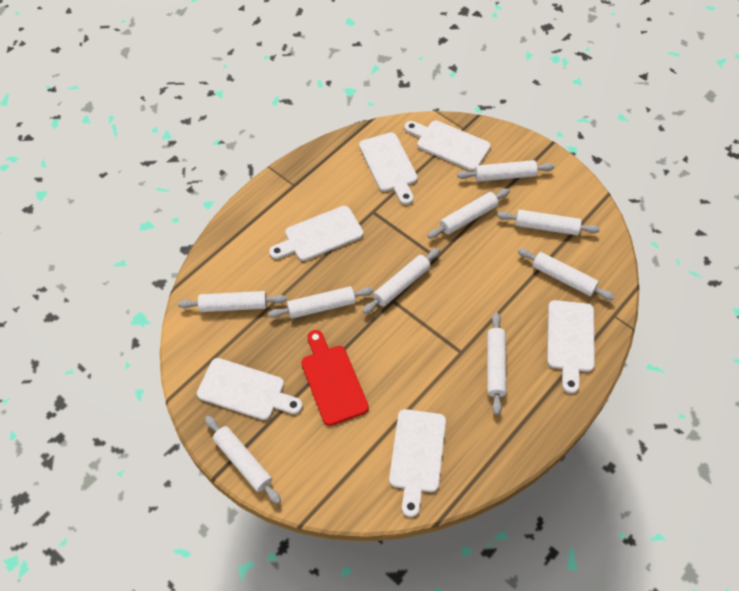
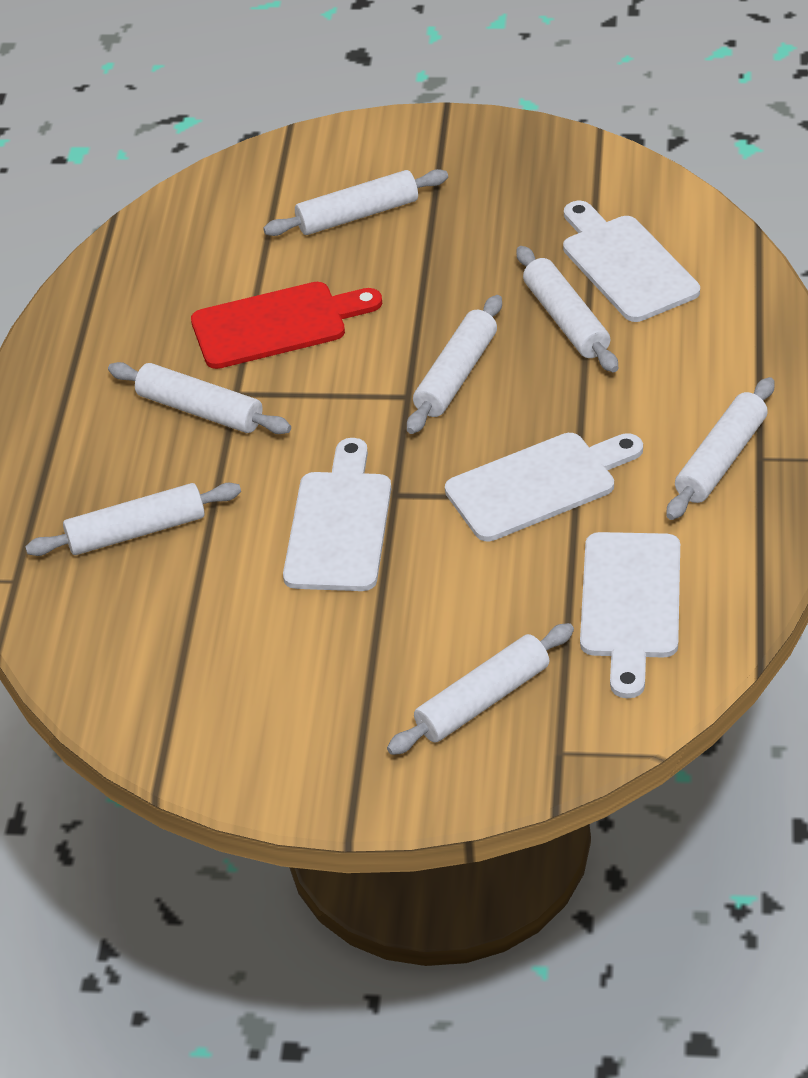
white cutting board: 6 -> 4
white rolling pin: 9 -> 7

